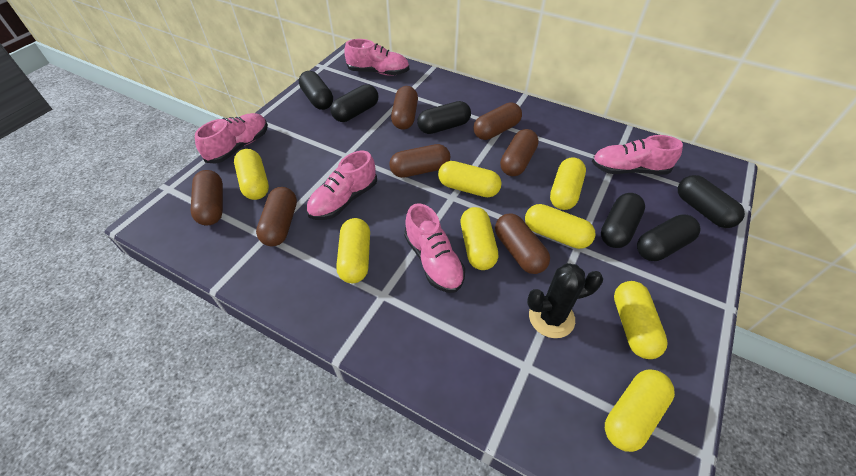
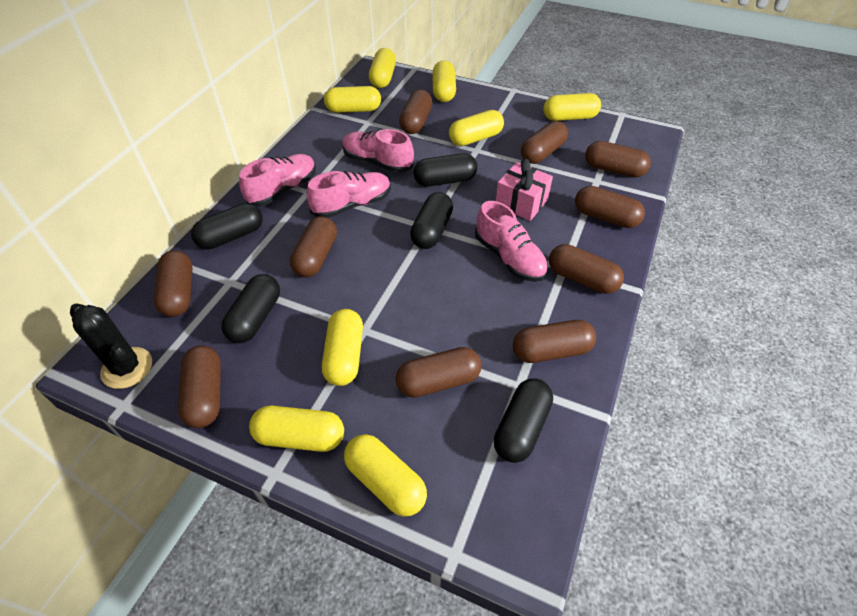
black capsule: 6 -> 5
brown capsule: 7 -> 10
pink gift: 0 -> 1
pink shoe: 5 -> 4

